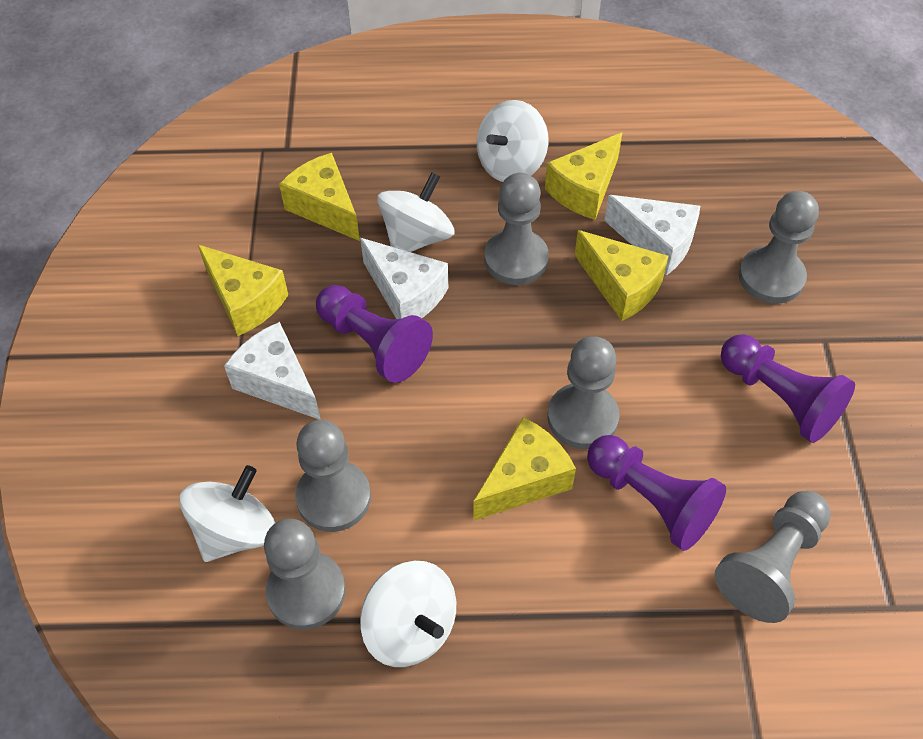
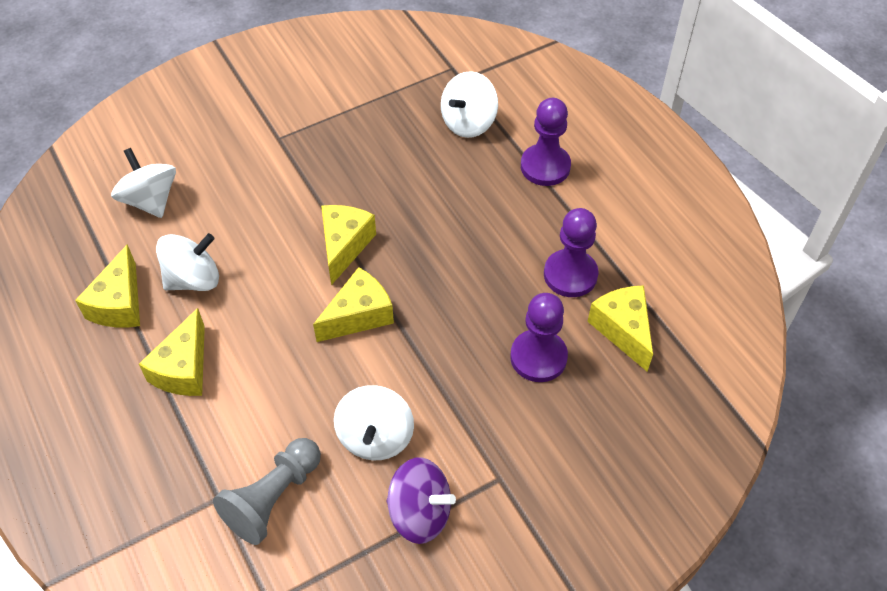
grey pawn: 6 -> 1
purple spinning top: 0 -> 1
white cheese: 3 -> 0

